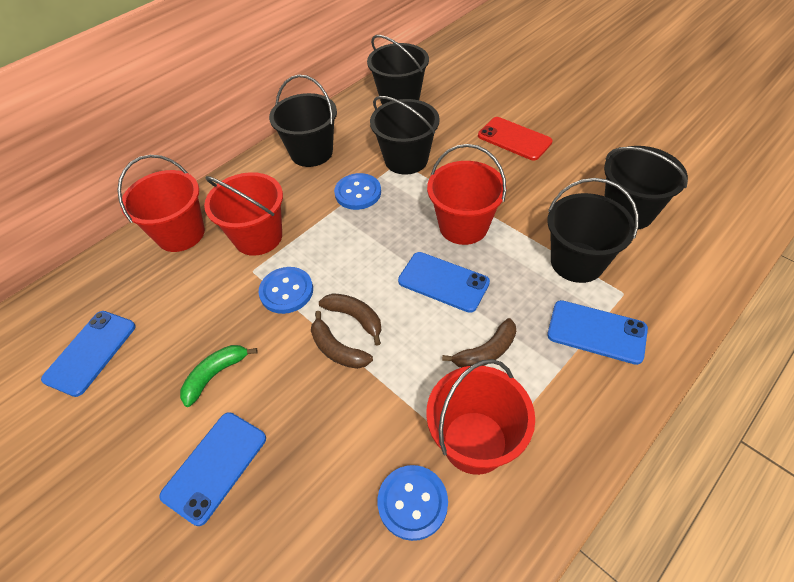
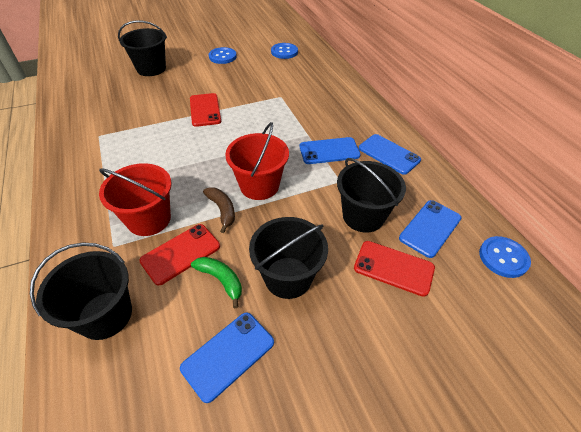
black bucket: 5 -> 4
brown banana: 3 -> 1
red bucket: 4 -> 2
red phone: 1 -> 3

